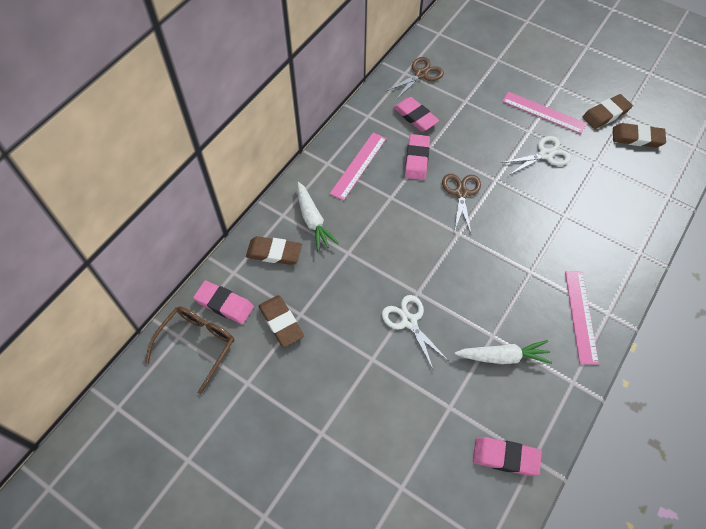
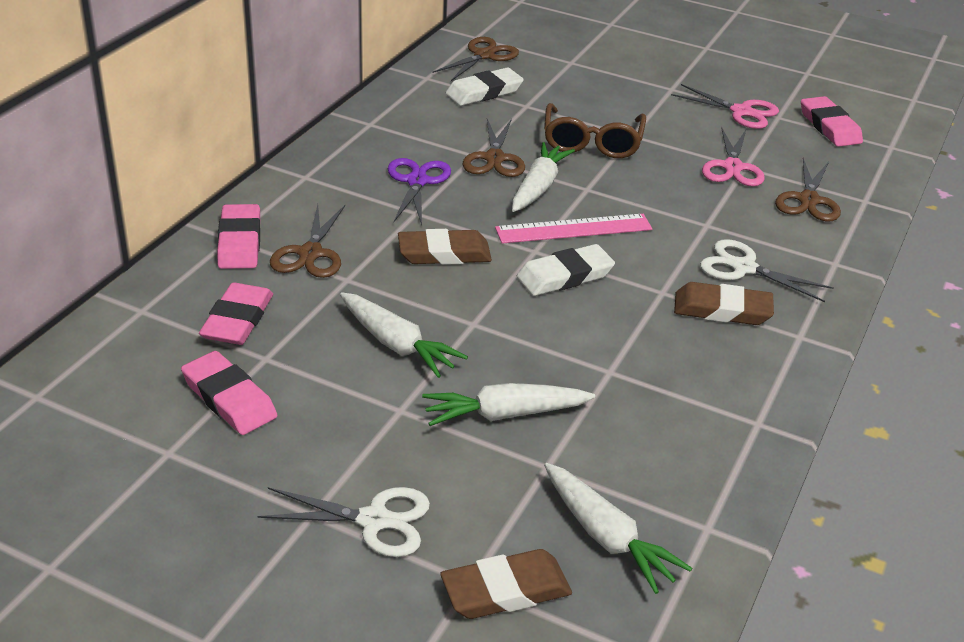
brown eraser: 4 -> 3
brown scissors: 2 -> 4
pink ruler: 3 -> 1
pink scissors: 0 -> 2
purple scissors: 0 -> 1
white carrot: 2 -> 4
white eraser: 0 -> 2

